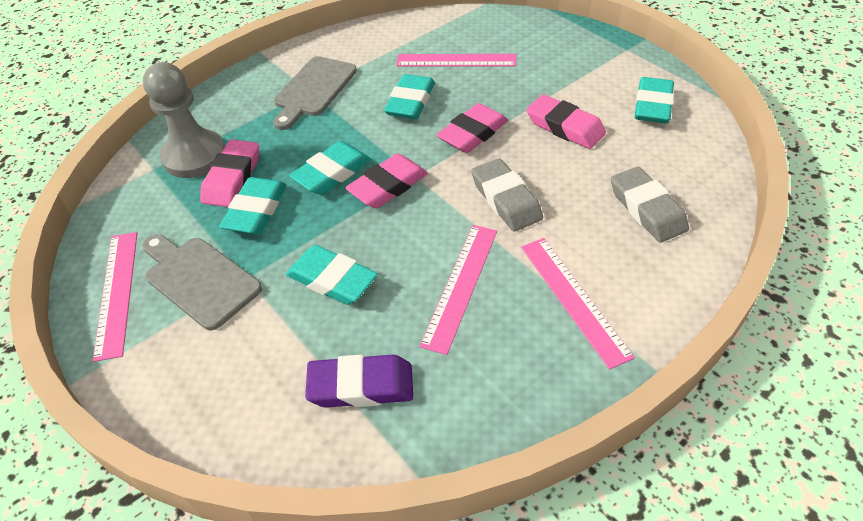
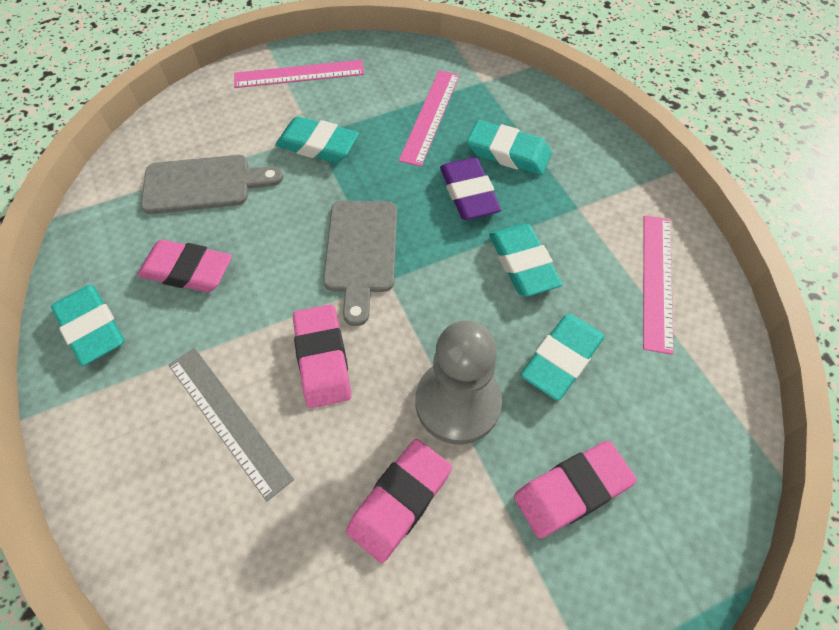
grey eraser: 2 -> 0
grey ruler: 0 -> 1
pink ruler: 4 -> 3

